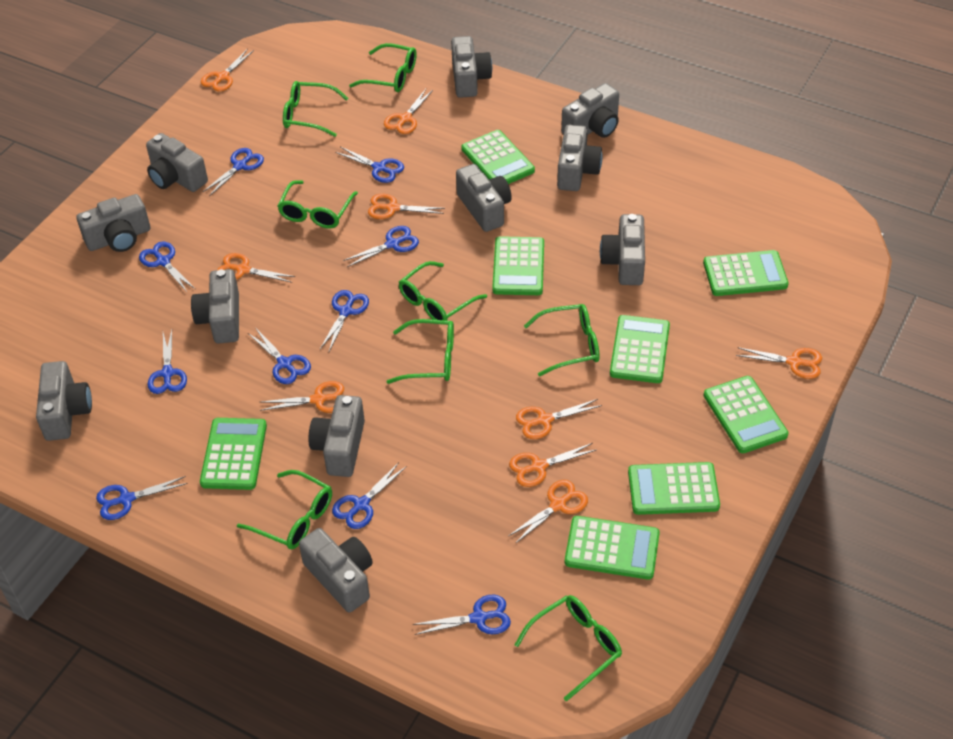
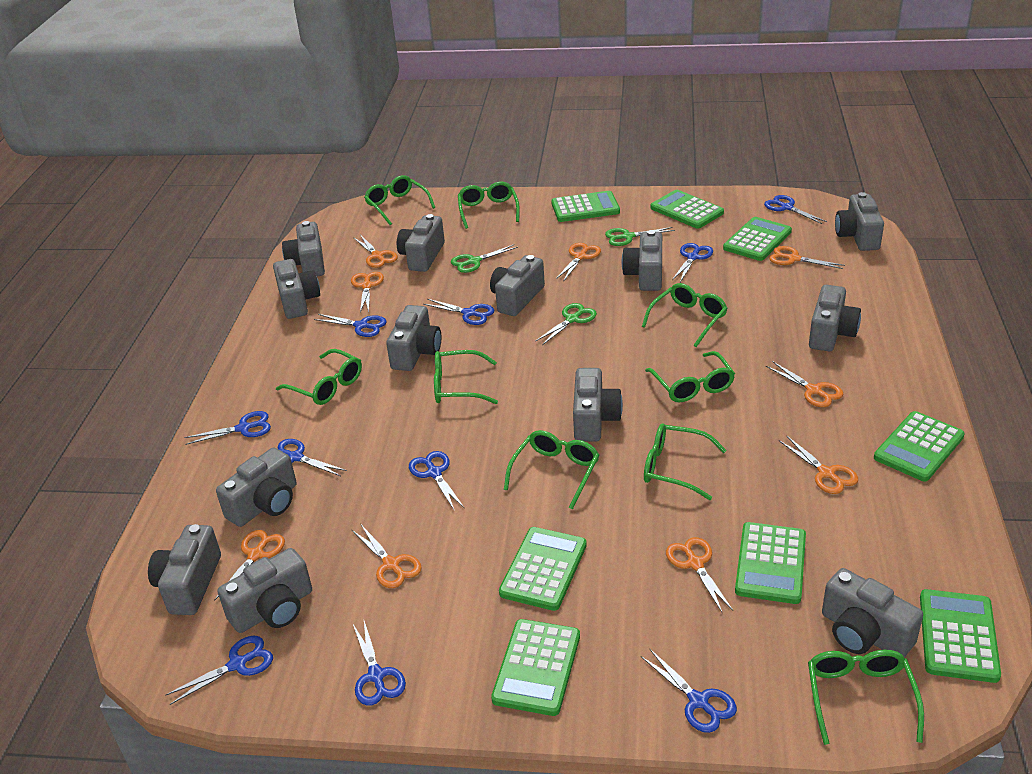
green glasses: 8 -> 9
green scissors: 0 -> 3
grey camera: 11 -> 13

